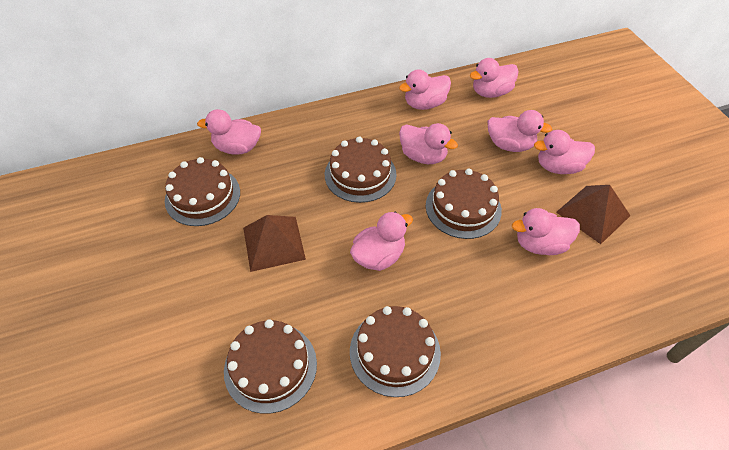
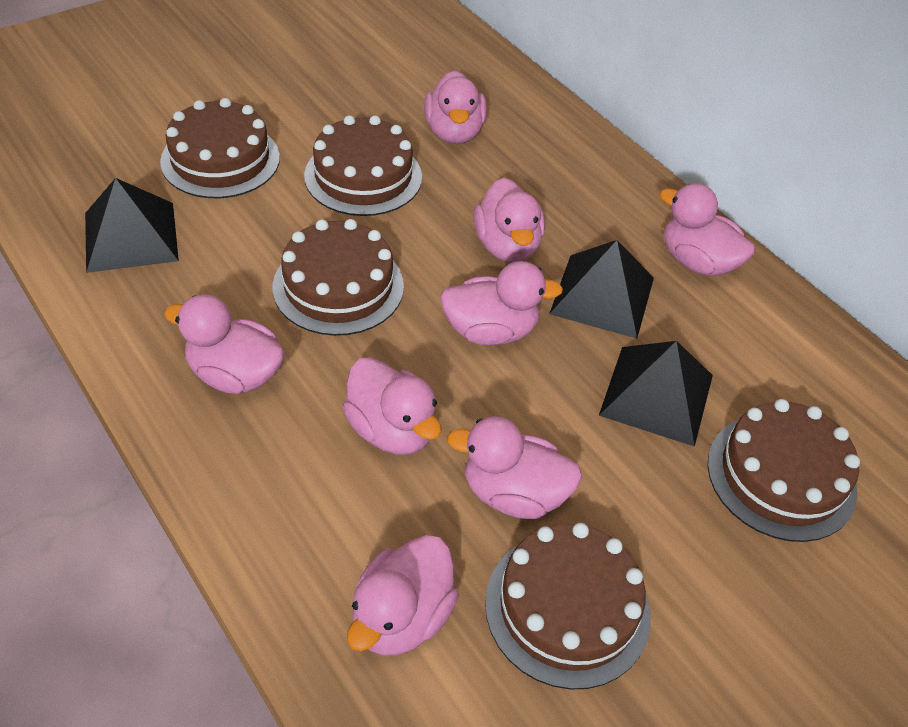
black pyramid: 0 -> 3
brown pyramid: 2 -> 0

